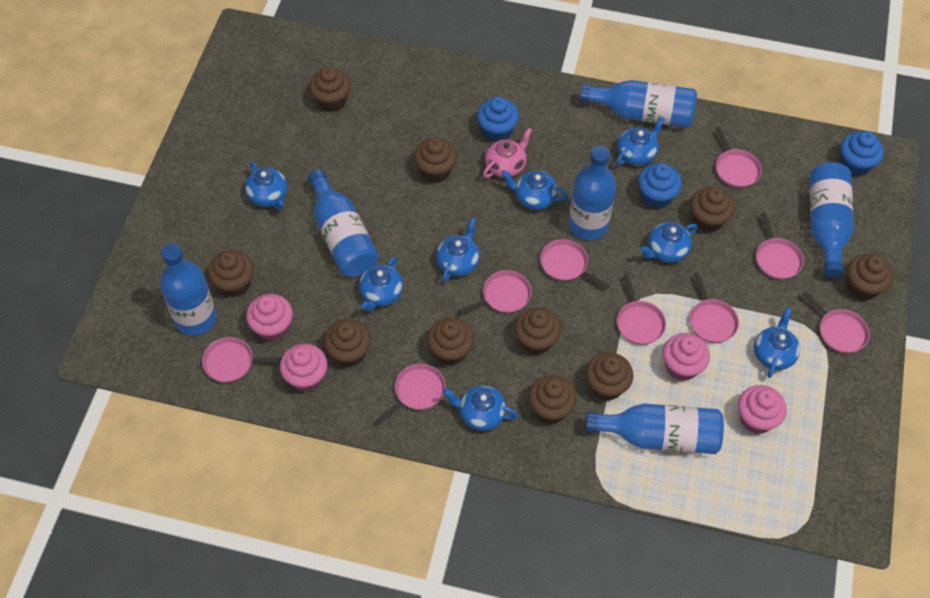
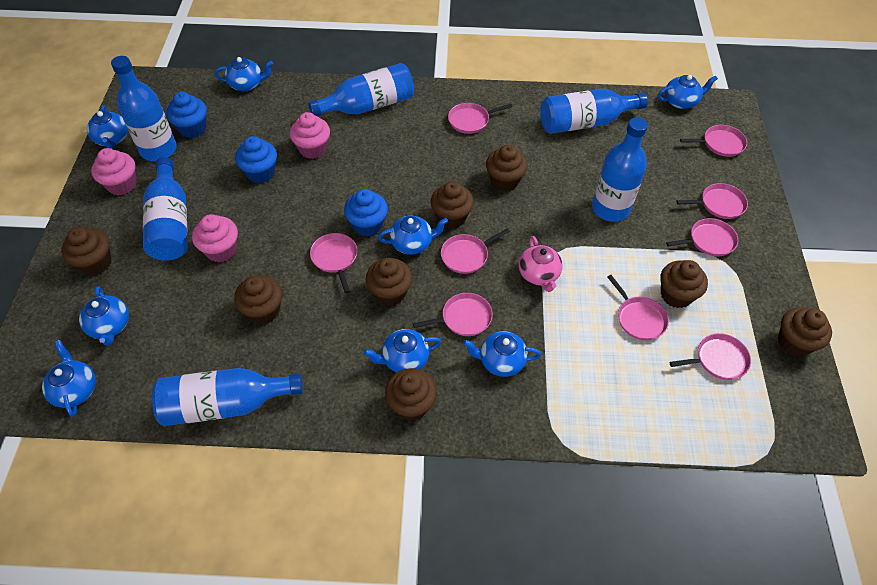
brown cupcake: 10 -> 8
pink cupcake: 4 -> 3

